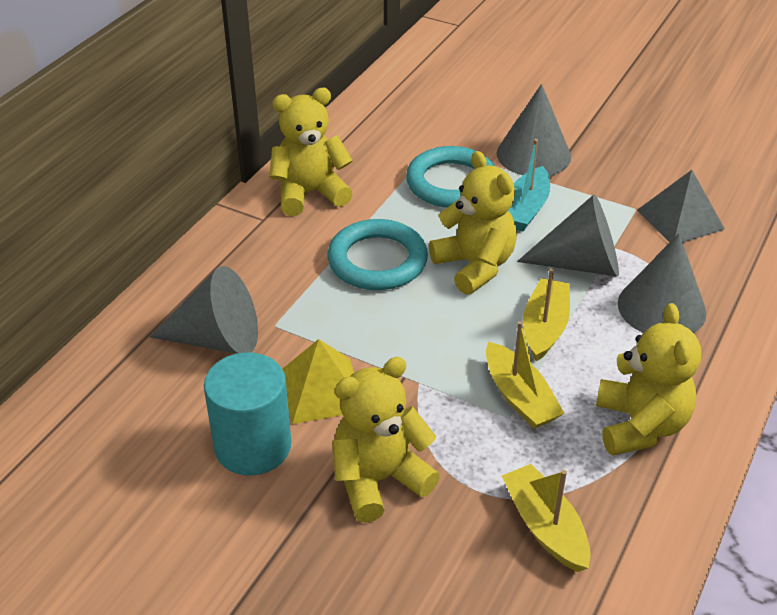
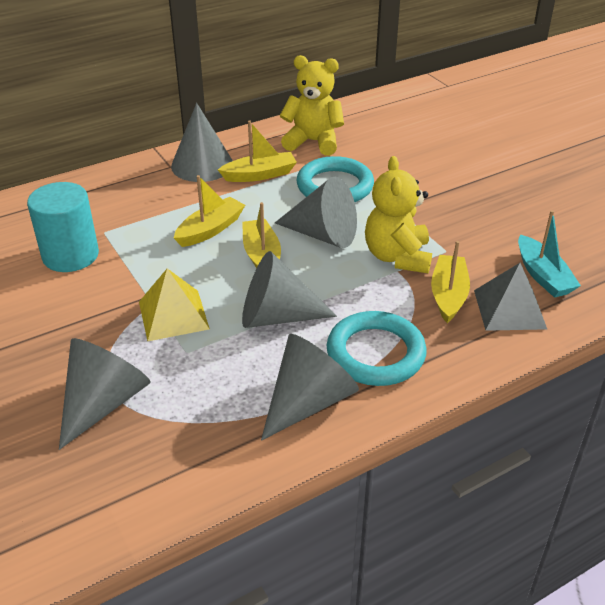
grey cone: 4 -> 5
yellow boat: 3 -> 4
yellow teddy bear: 4 -> 2

